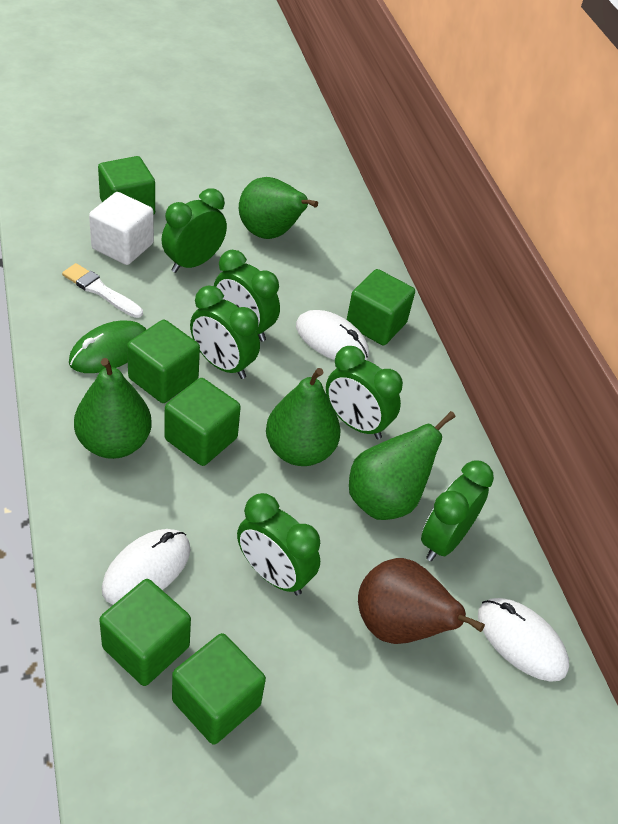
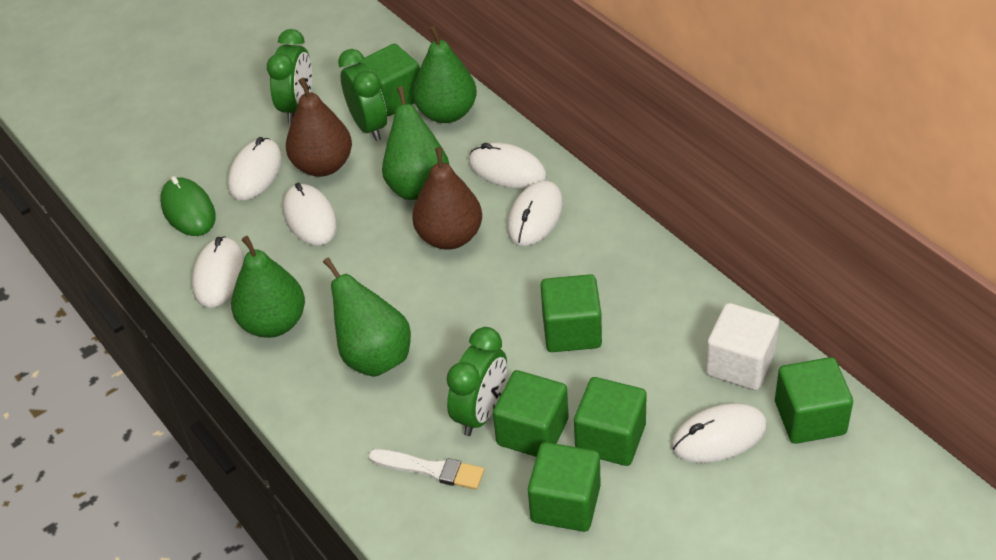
brown pear: 1 -> 2
green clock: 6 -> 3
white mouse: 3 -> 6

